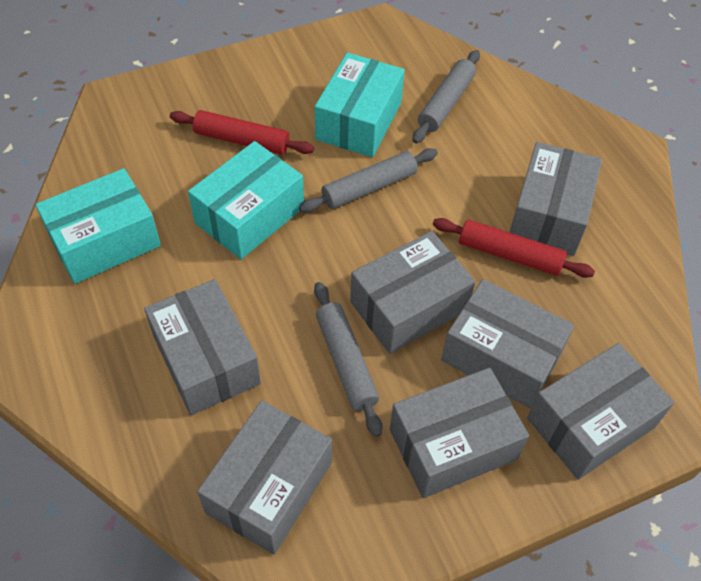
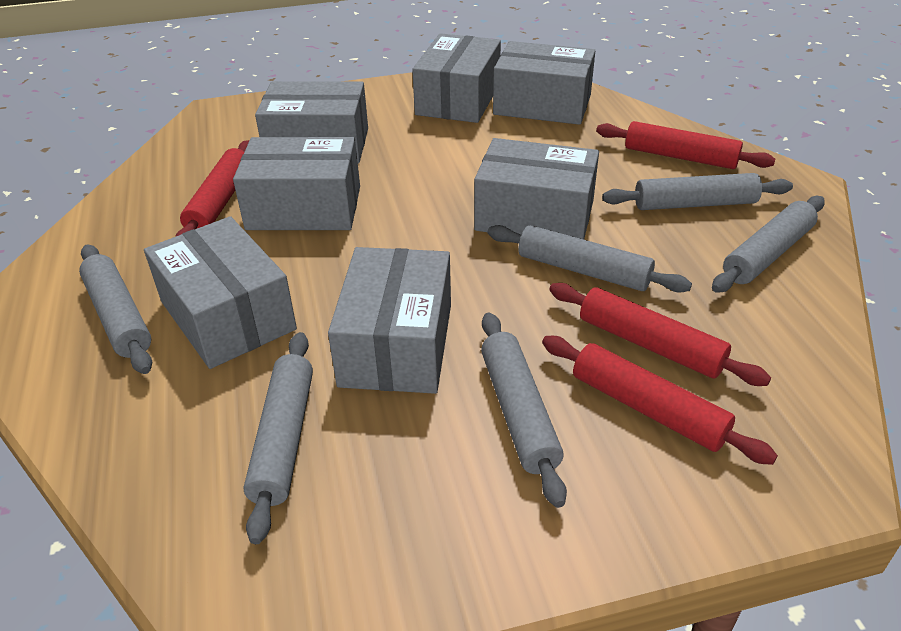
grey rolling pin: 3 -> 6
red rolling pin: 2 -> 4
turquoise box: 3 -> 0

